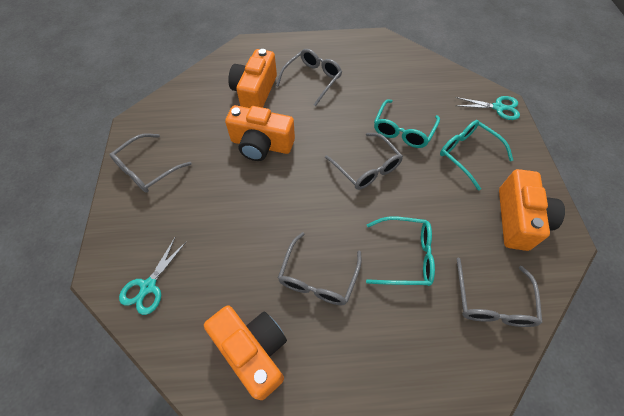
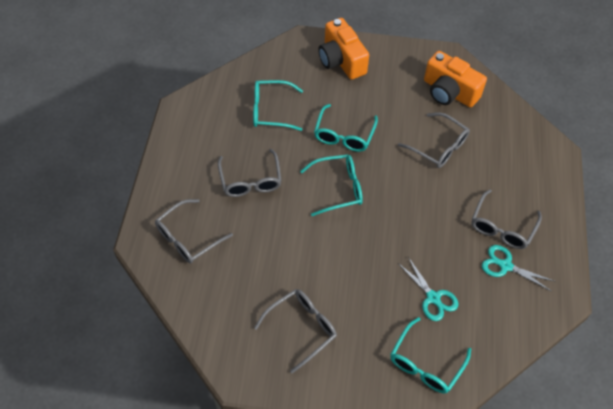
orange camera: 4 -> 2
turquoise glasses: 3 -> 4

